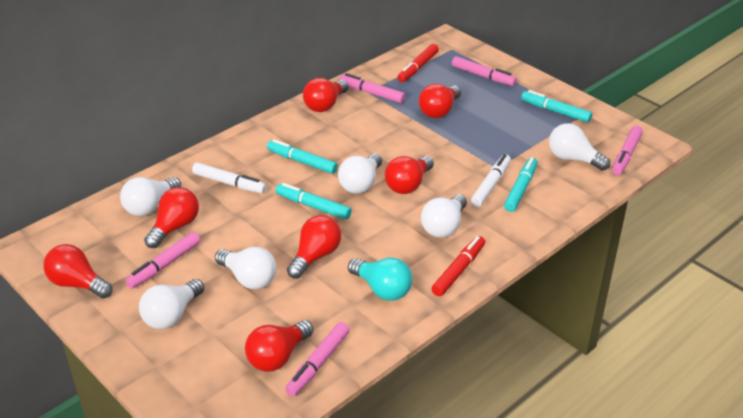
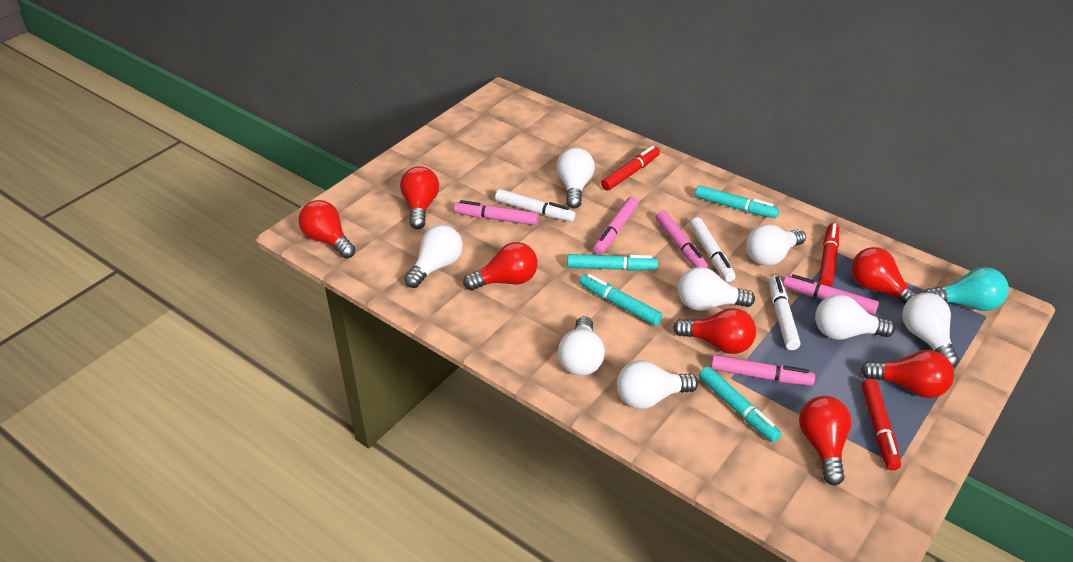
red marker: 2 -> 3
white light bulb: 6 -> 8
white marker: 2 -> 3

